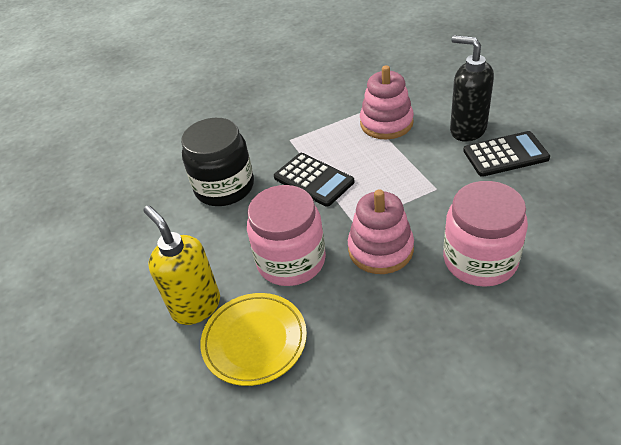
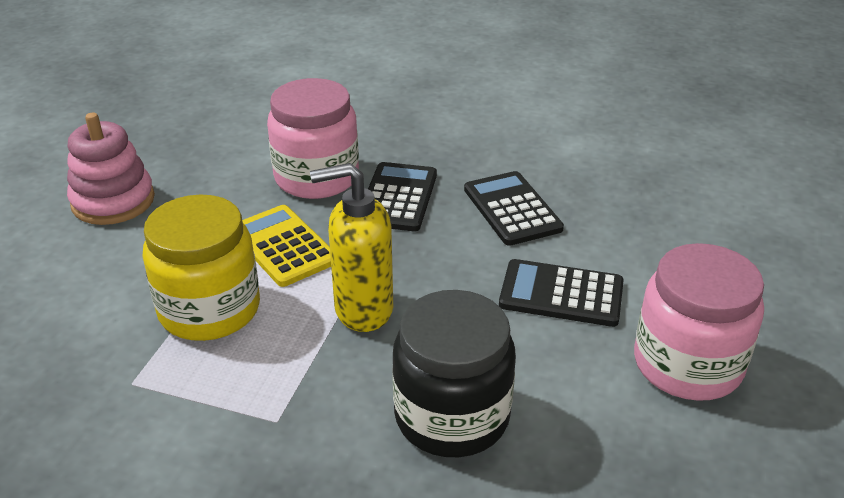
black calculator: 2 -> 3
black soap dispenser: 1 -> 0
pink stacking toy: 2 -> 1
yellow calculator: 0 -> 1
yellow jar: 0 -> 1
yellow plate: 1 -> 0

